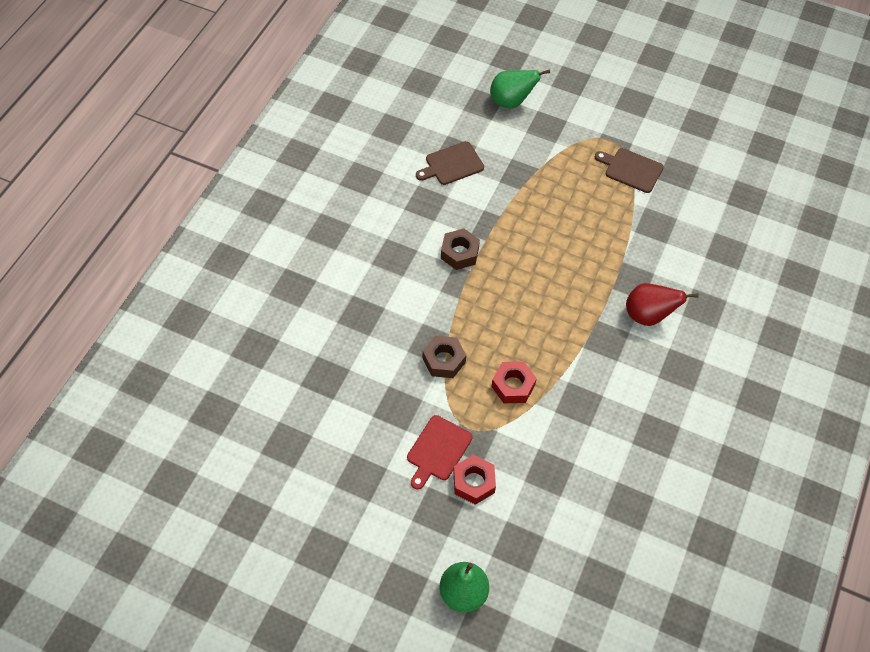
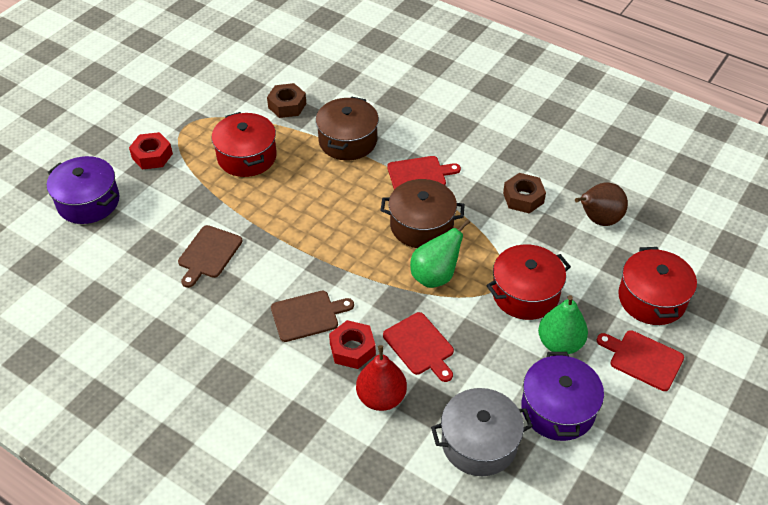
brown pear: 0 -> 1
brown pot: 0 -> 2
grey pot: 0 -> 1
purple pot: 0 -> 2
red cutting board: 1 -> 3
red pot: 0 -> 3

